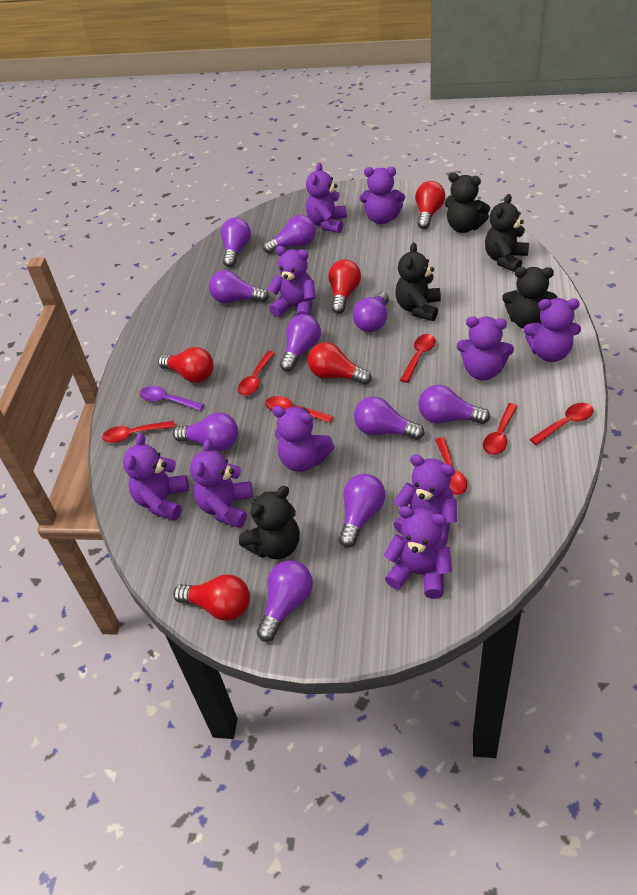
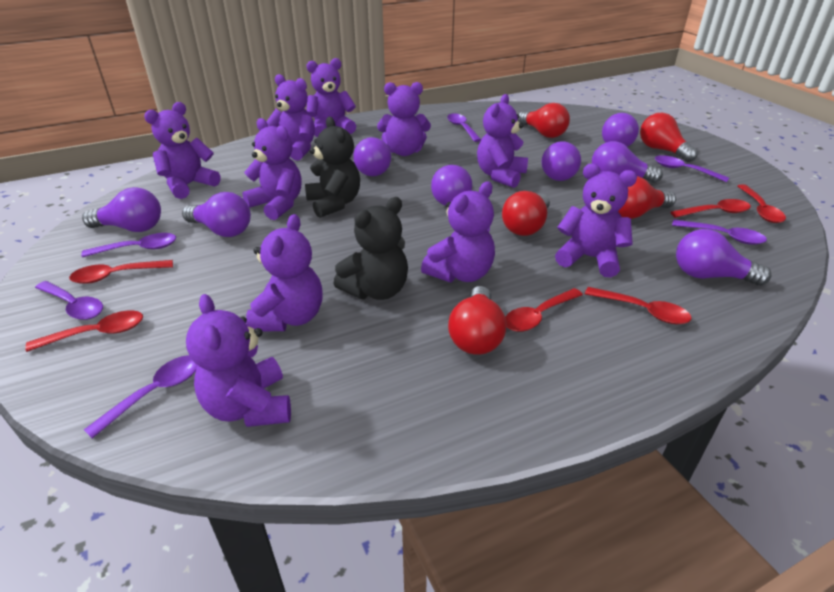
black teddy bear: 5 -> 2
purple light bulb: 10 -> 8
purple spoon: 1 -> 6
red spoon: 7 -> 6

